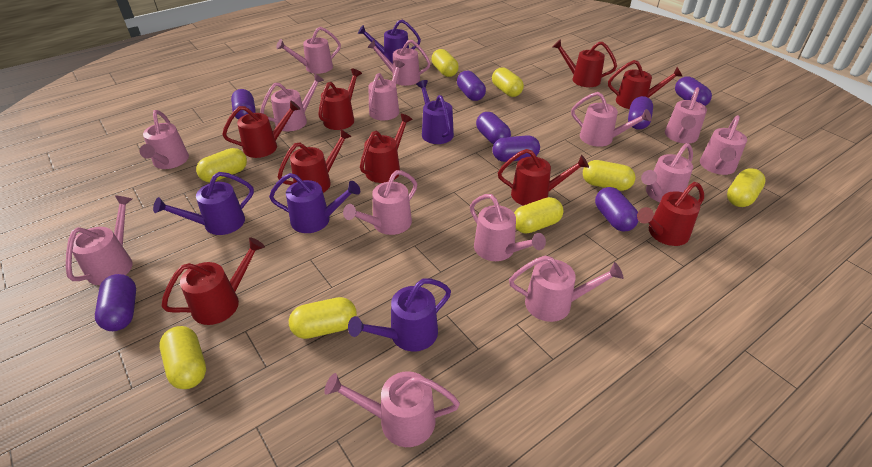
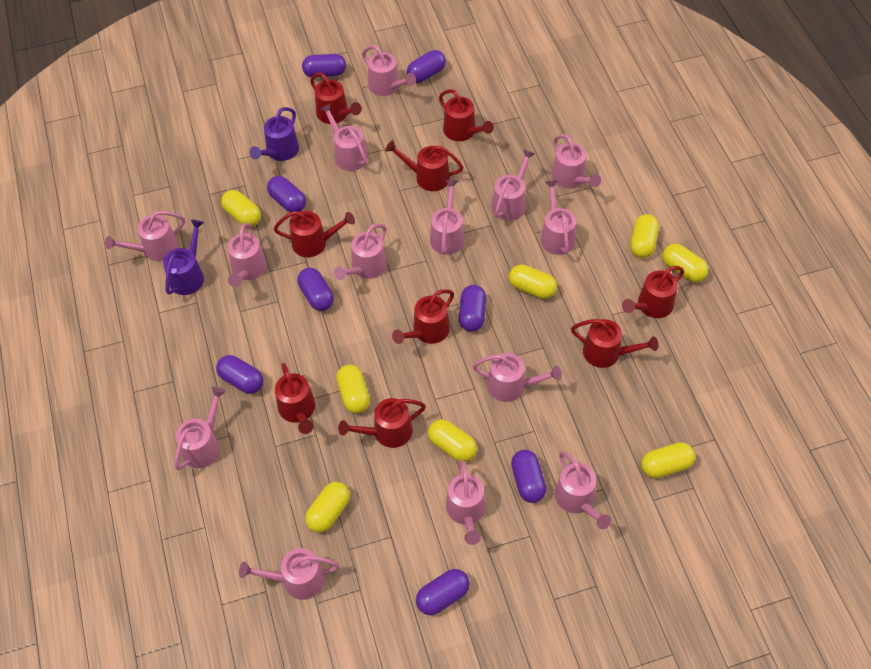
purple watering can: 5 -> 2

